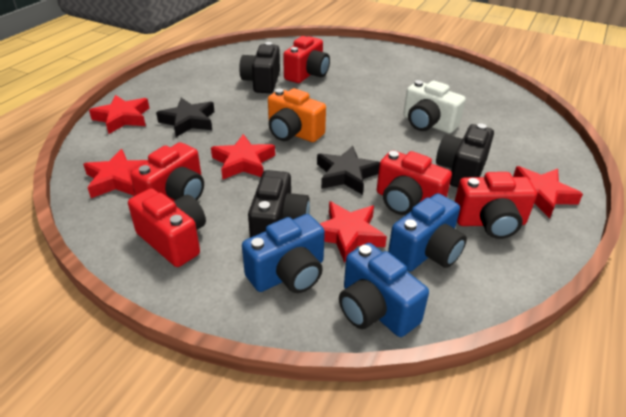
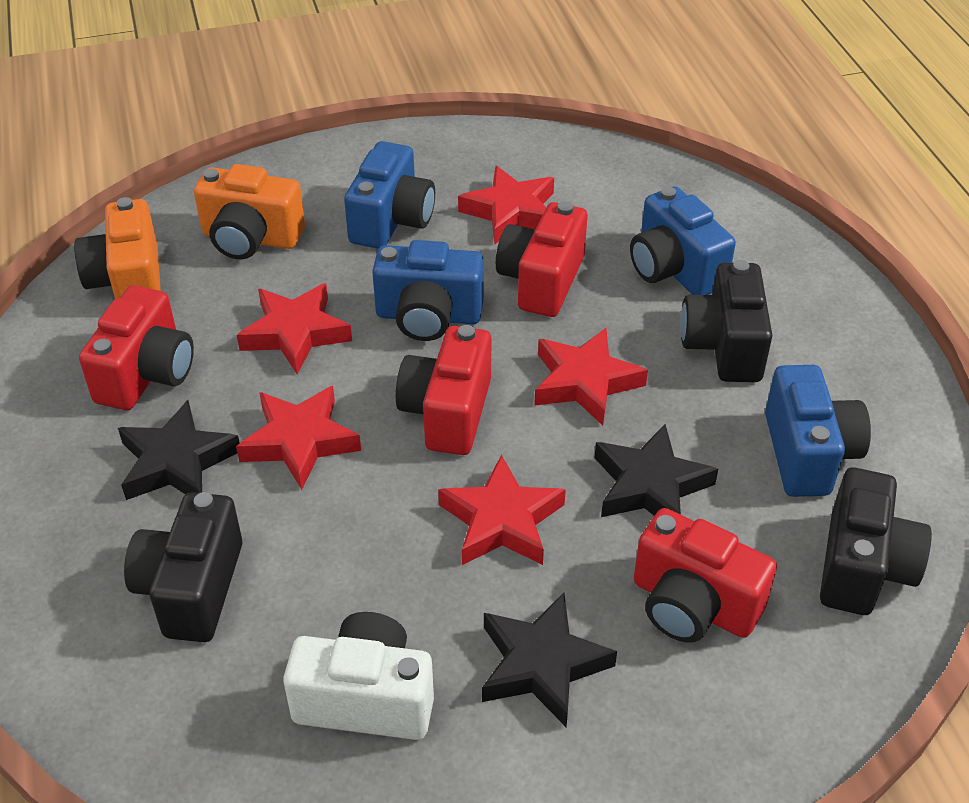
black star: 2 -> 3
blue camera: 3 -> 4
orange camera: 1 -> 2
red camera: 5 -> 4

